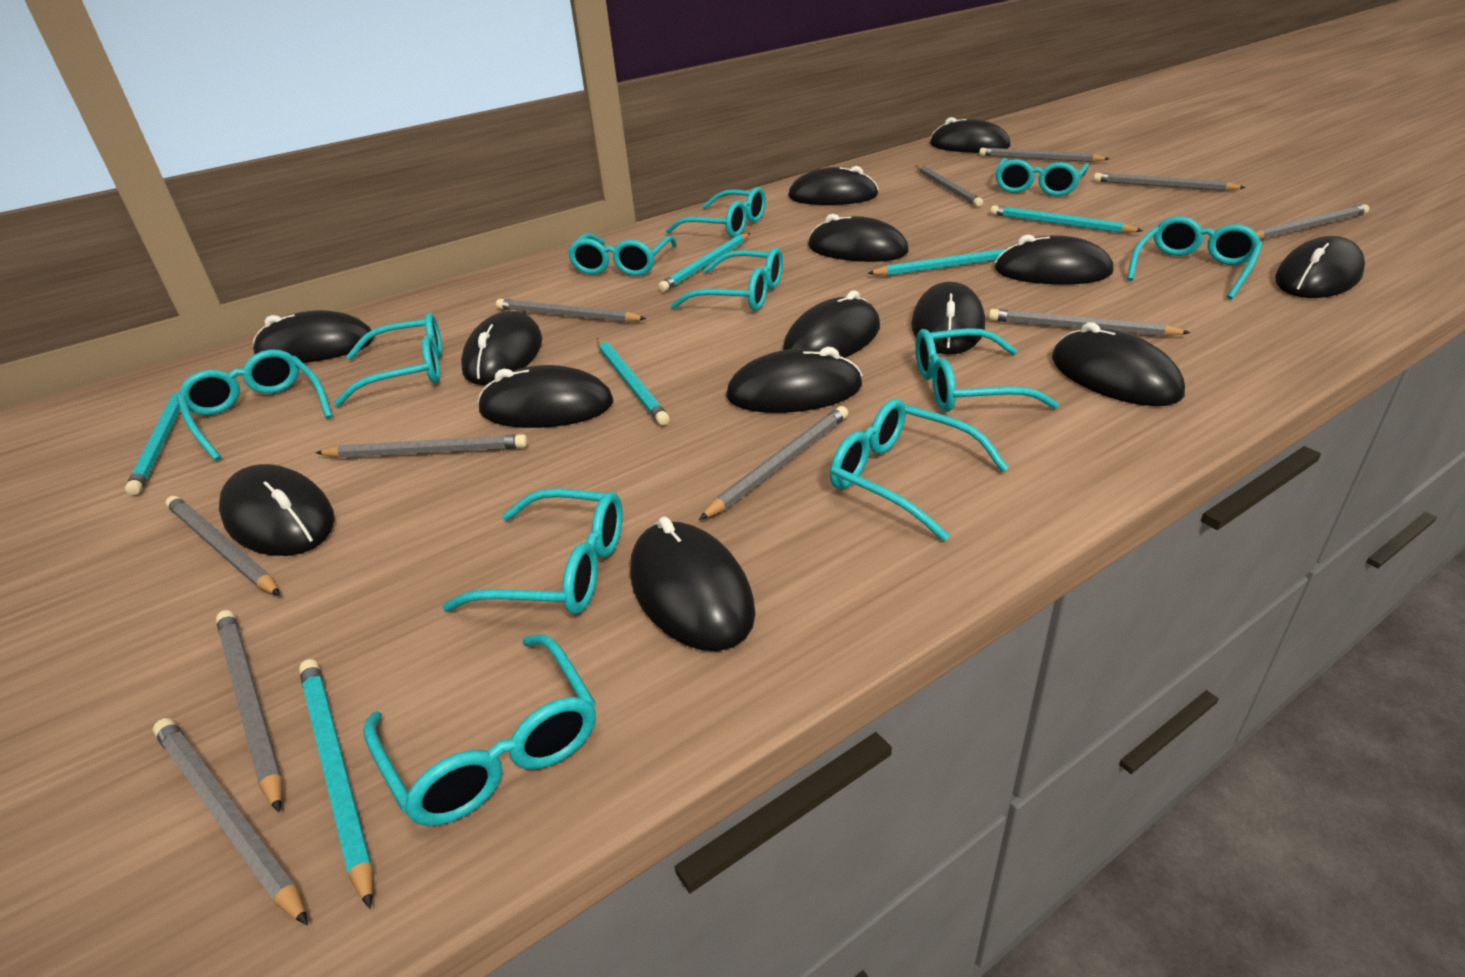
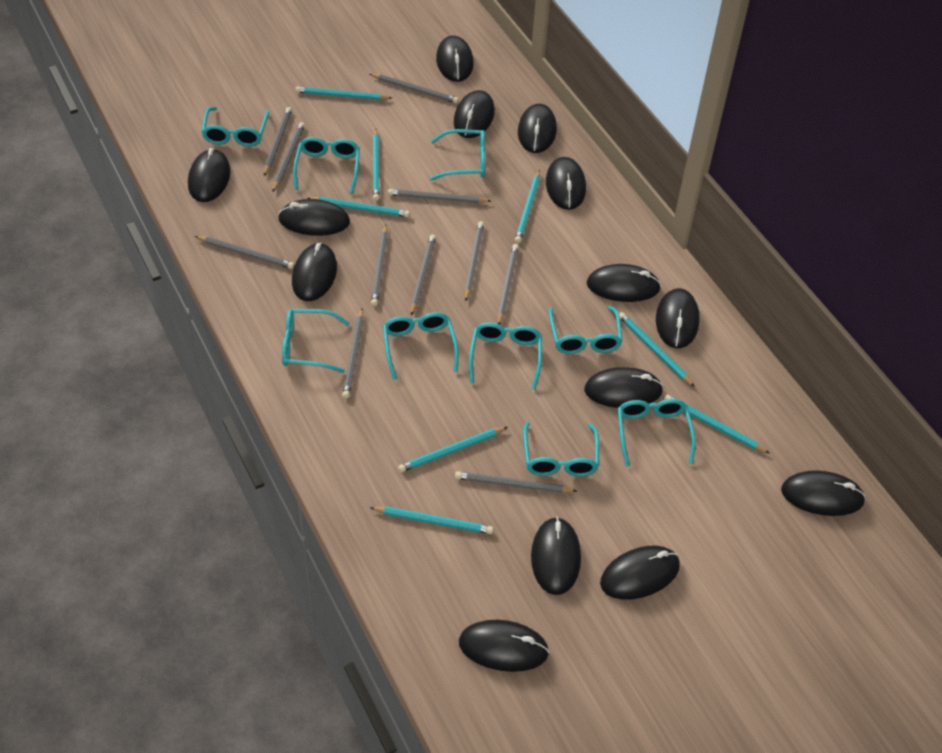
turquoise glasses: 11 -> 9
turquoise pencil: 6 -> 8

